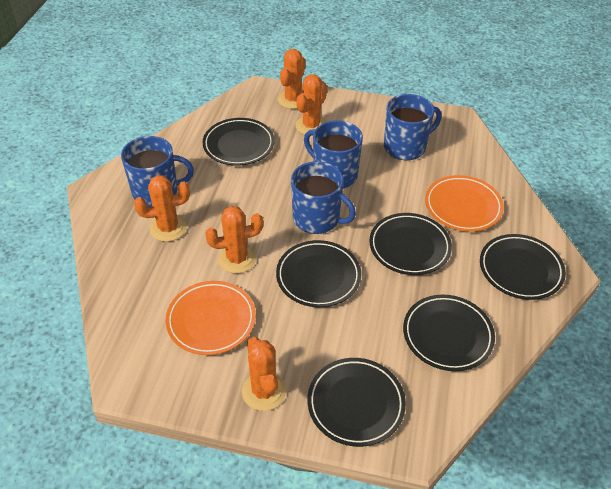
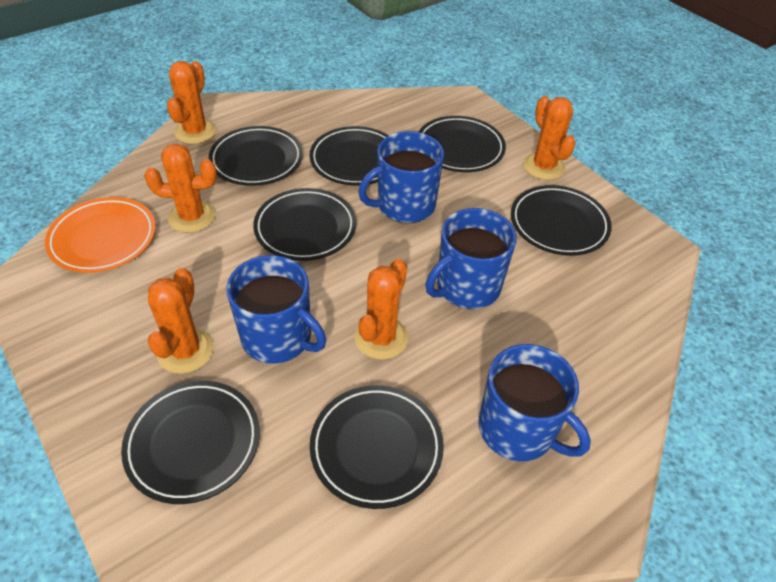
black plate: 6 -> 7
orange plate: 2 -> 1

